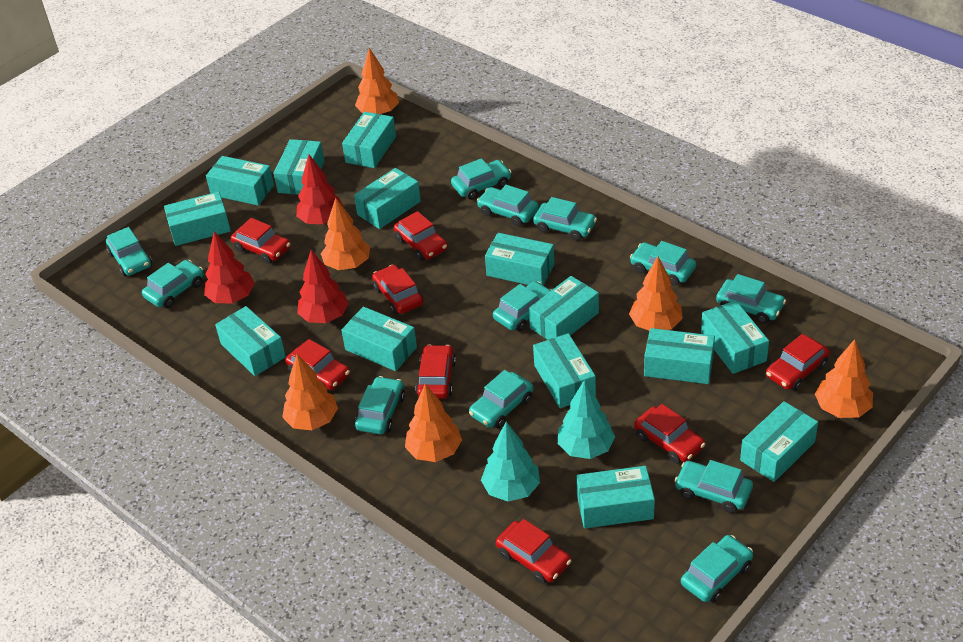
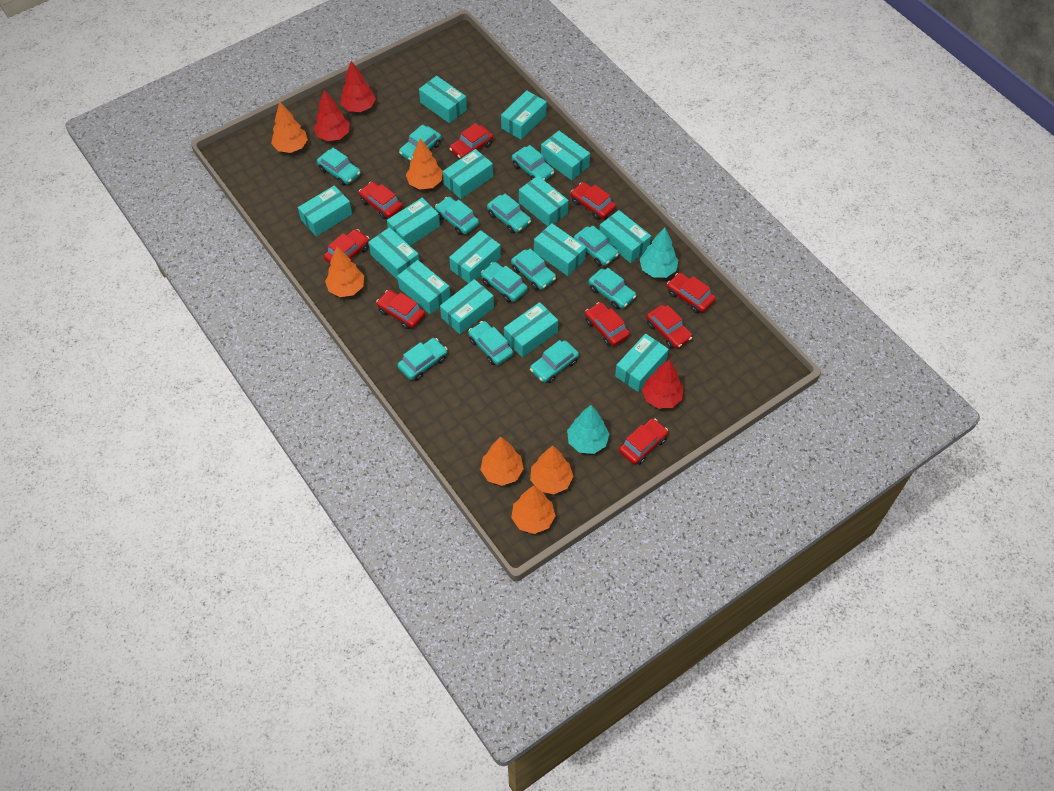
red car: 8 -> 9
turquoise box: 14 -> 15

